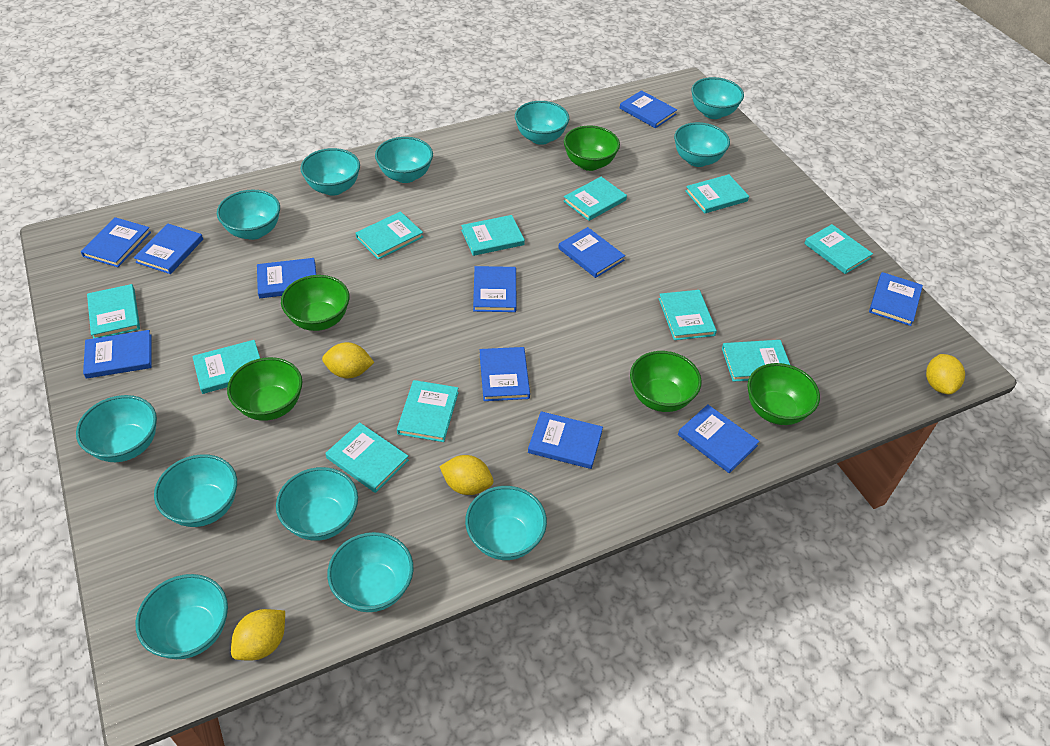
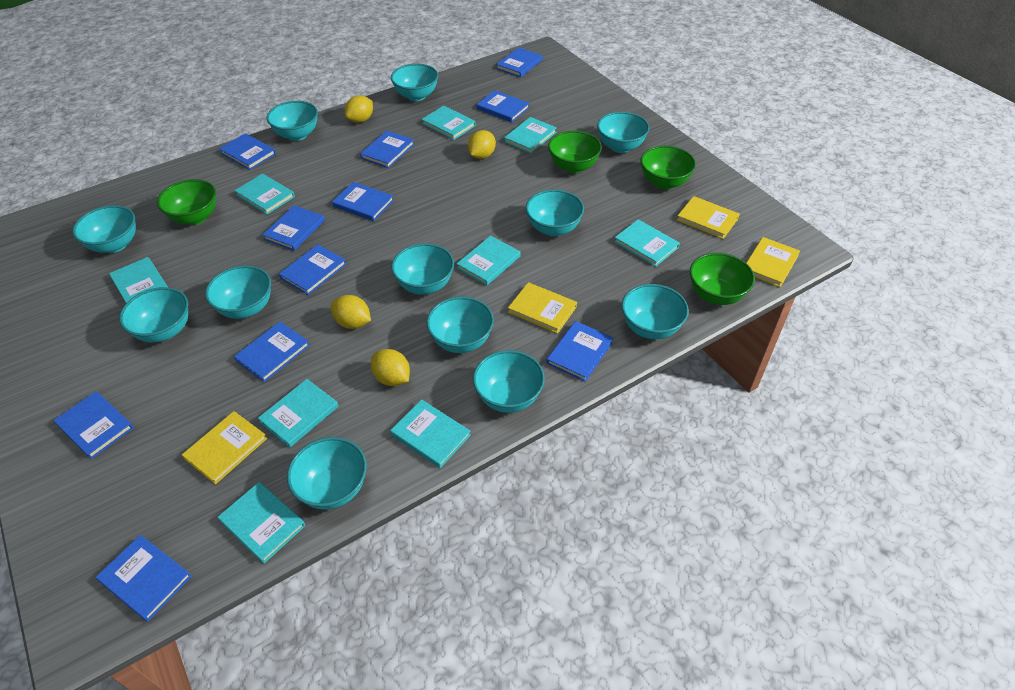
green bowl: 5 -> 4
turquoise book: 11 -> 9
yellow book: 0 -> 4

